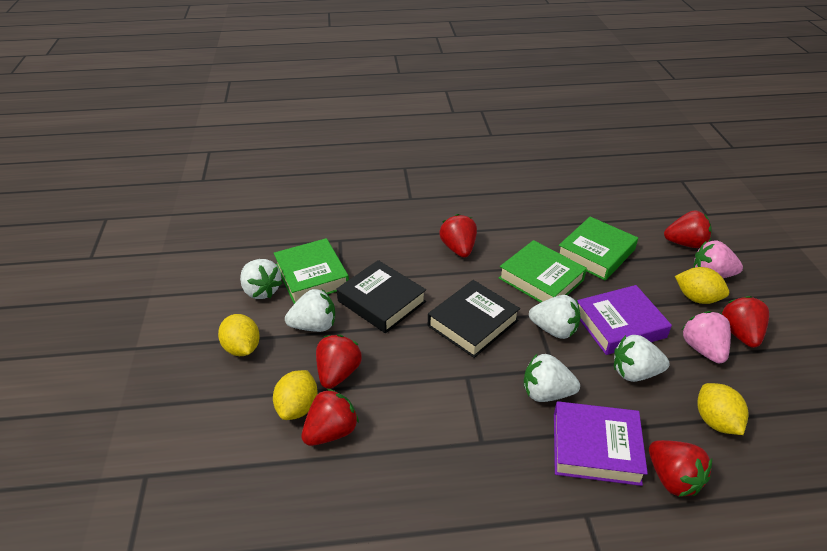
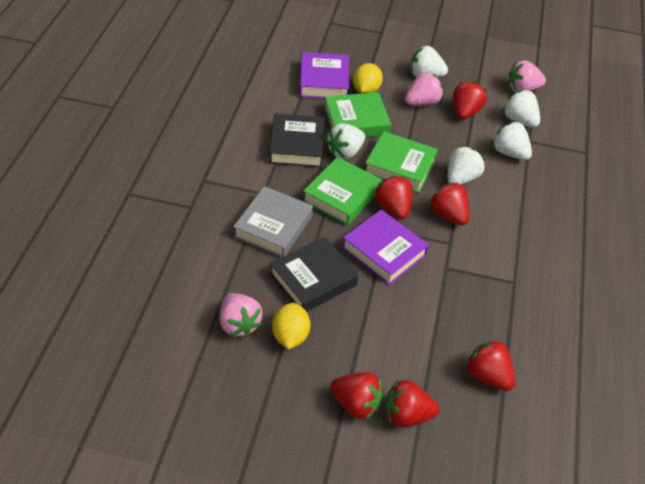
grey book: 0 -> 1
pink strawberry: 2 -> 3
yellow lemon: 4 -> 2

